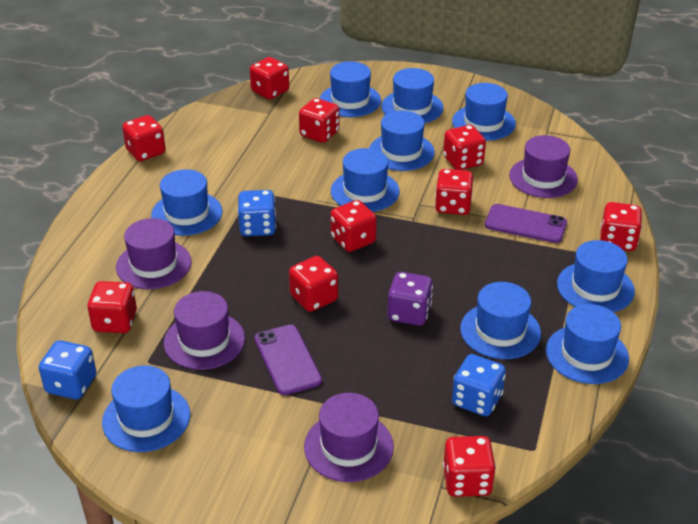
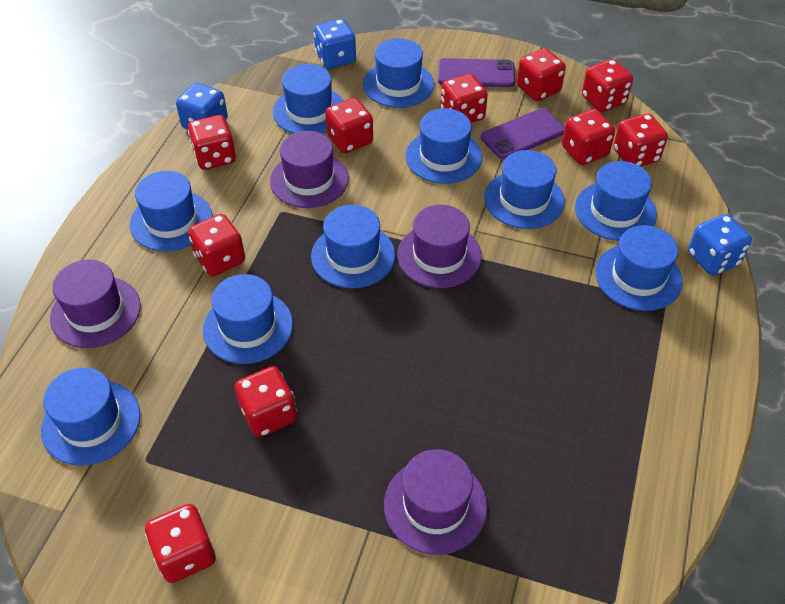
purple dice: 1 -> 0

